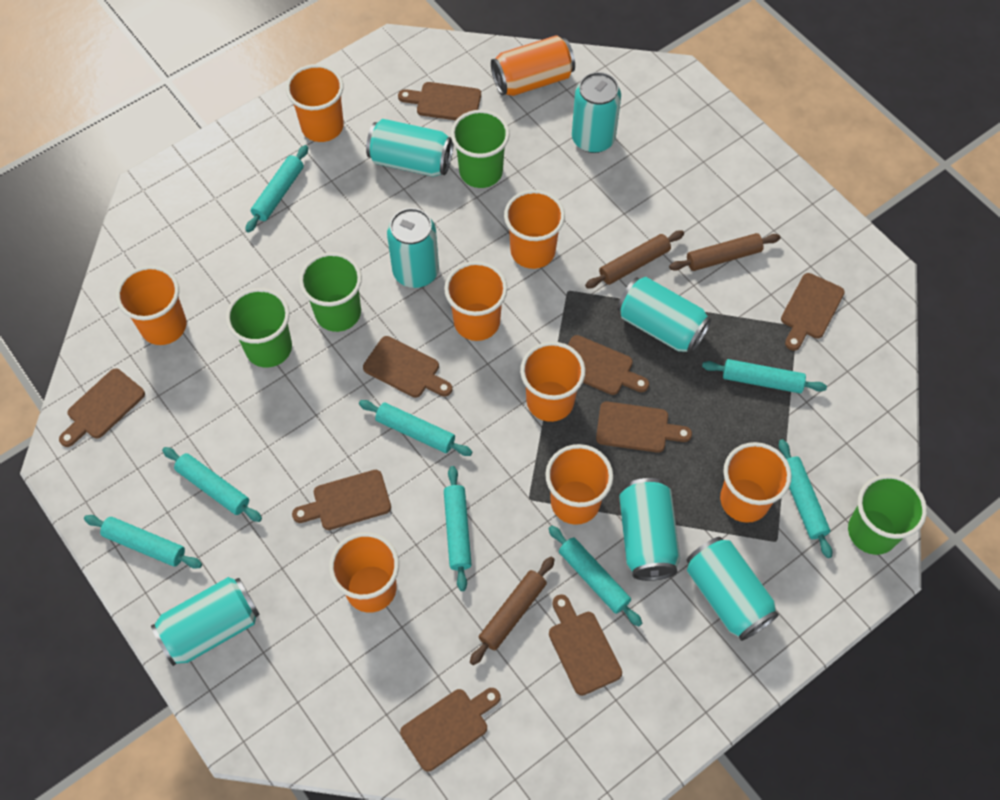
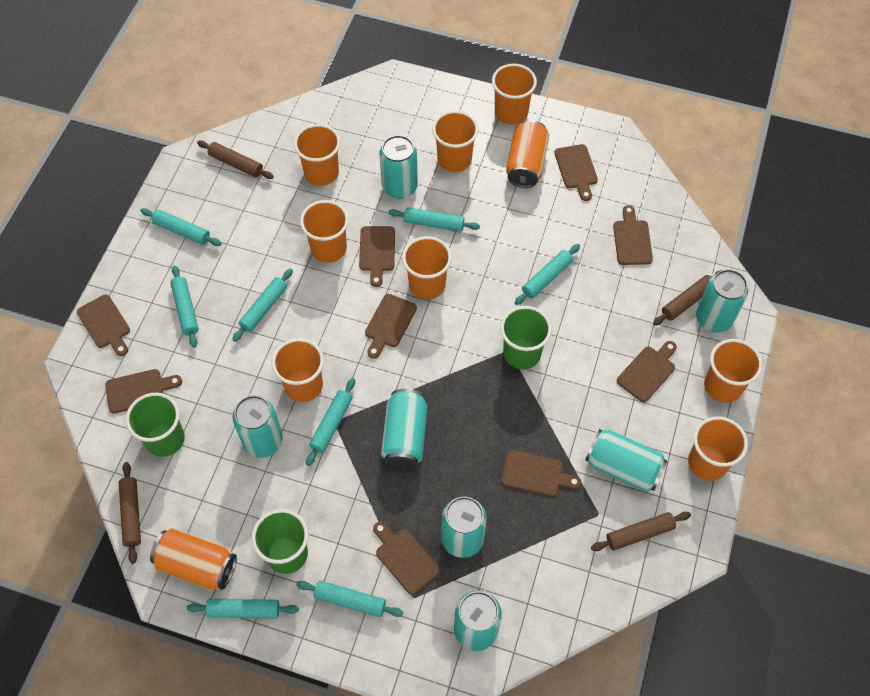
brown rolling pin: 3 -> 4
green cup: 4 -> 3
orange can: 1 -> 2

